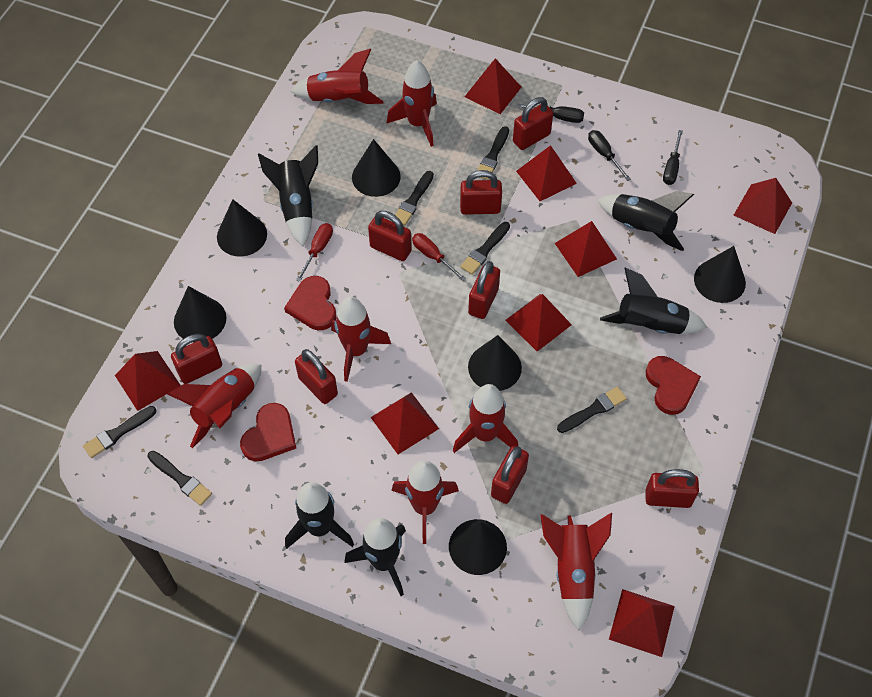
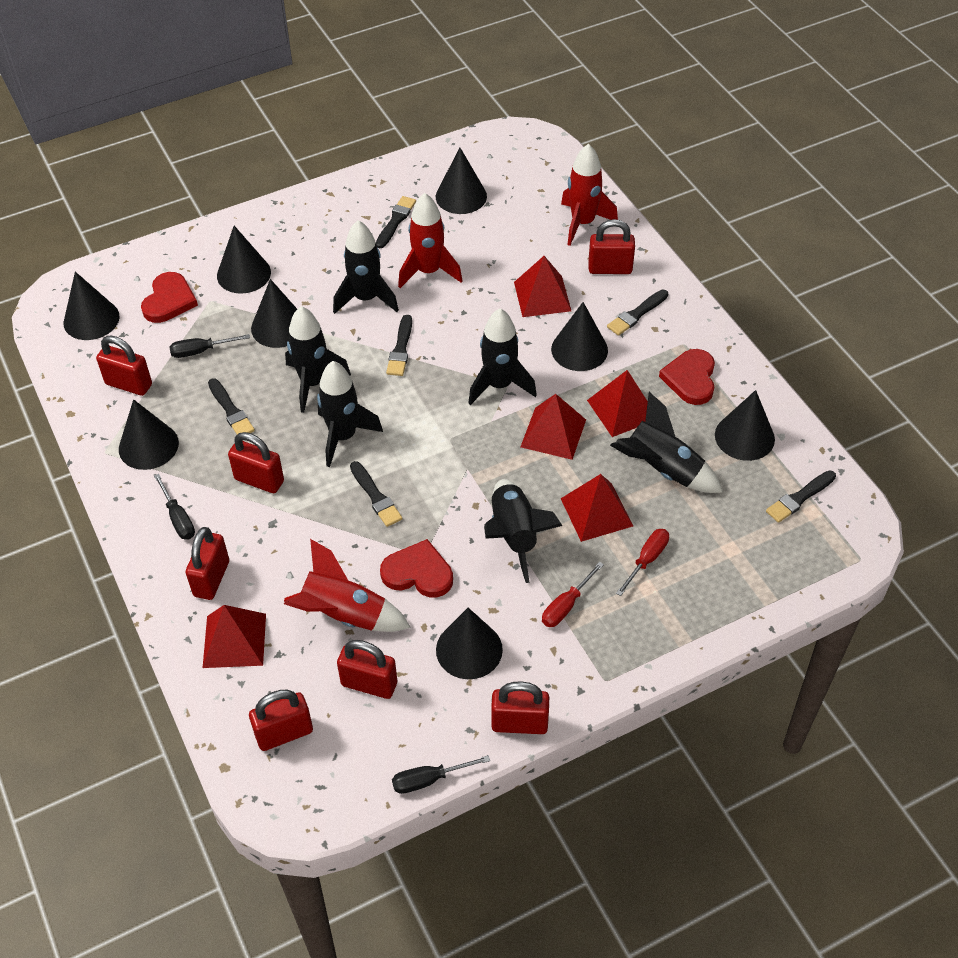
black cone: 6 -> 8
black rocket: 5 -> 6
red padlock: 8 -> 7
red pyramid: 8 -> 5
red rocket: 7 -> 3

